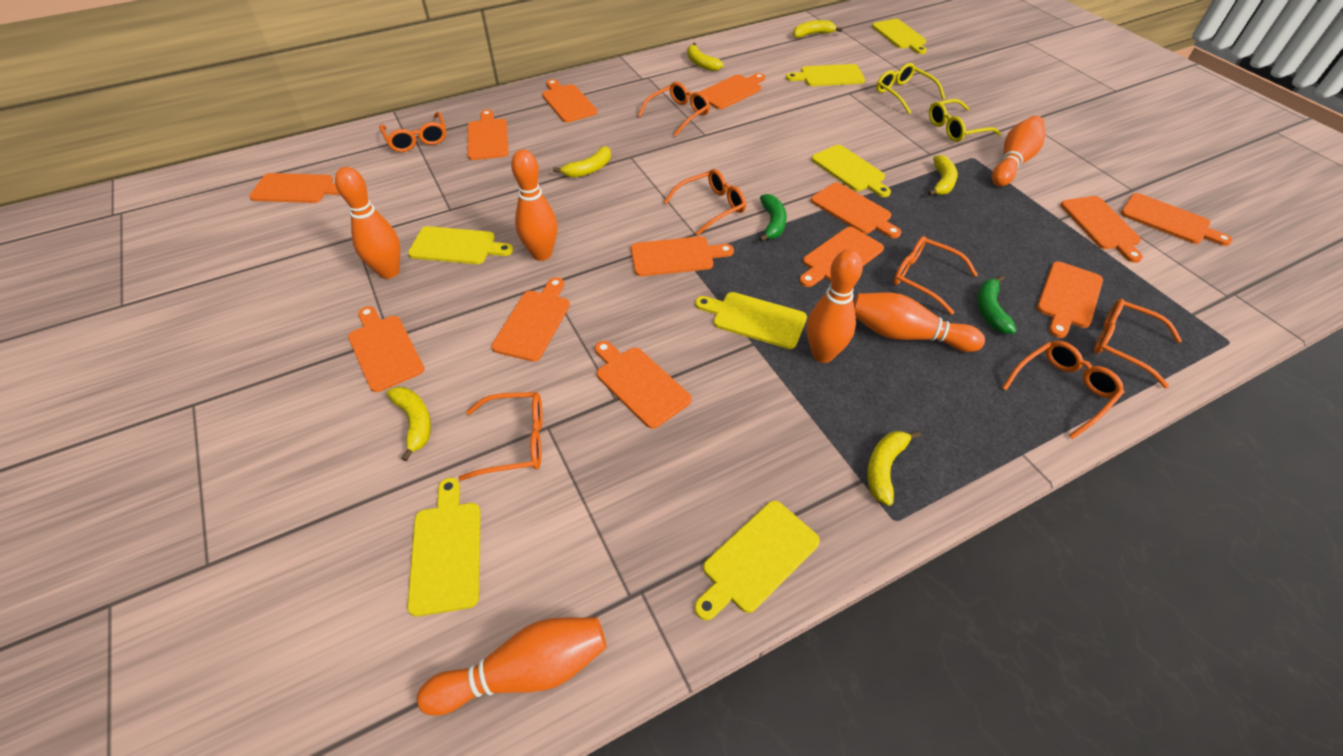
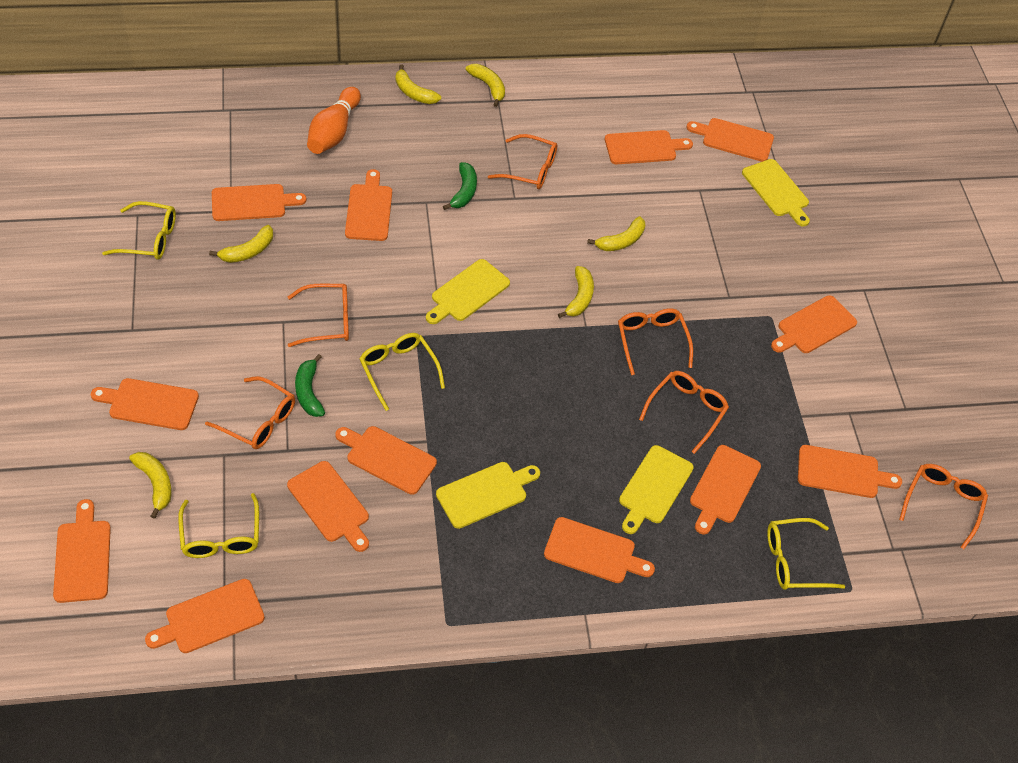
orange bowling pin: 6 -> 1
orange glasses: 7 -> 6
yellow cutting board: 7 -> 4
yellow glasses: 2 -> 4

